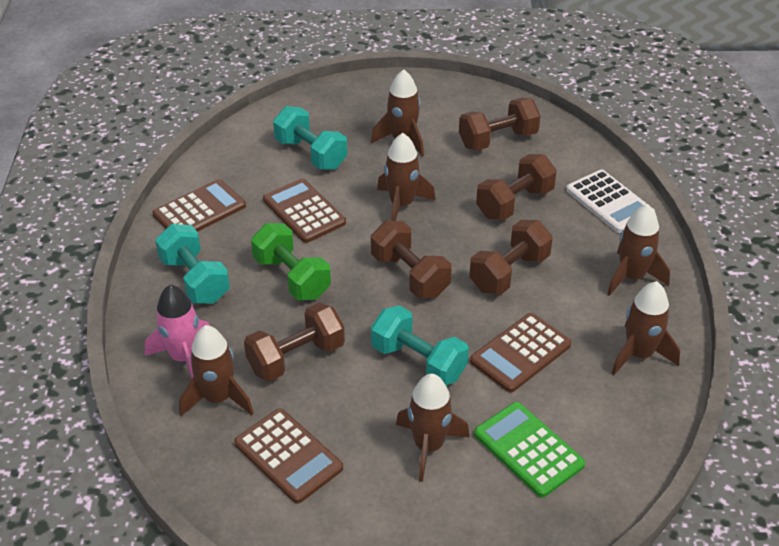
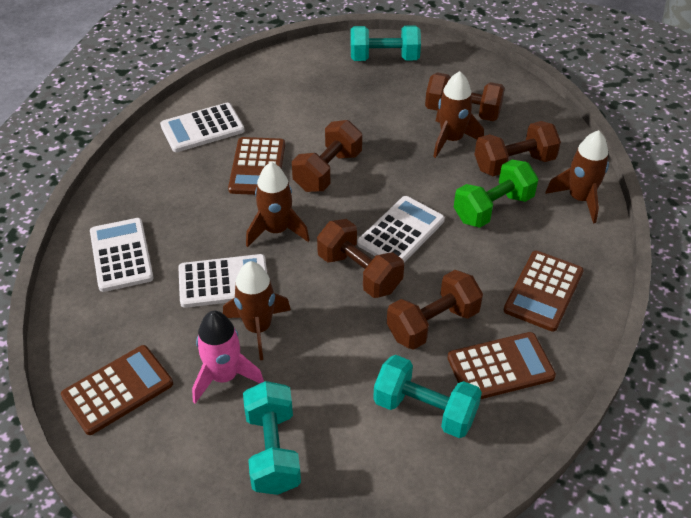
brown rocket: 6 -> 4
green calculator: 1 -> 0
white calculator: 1 -> 4

